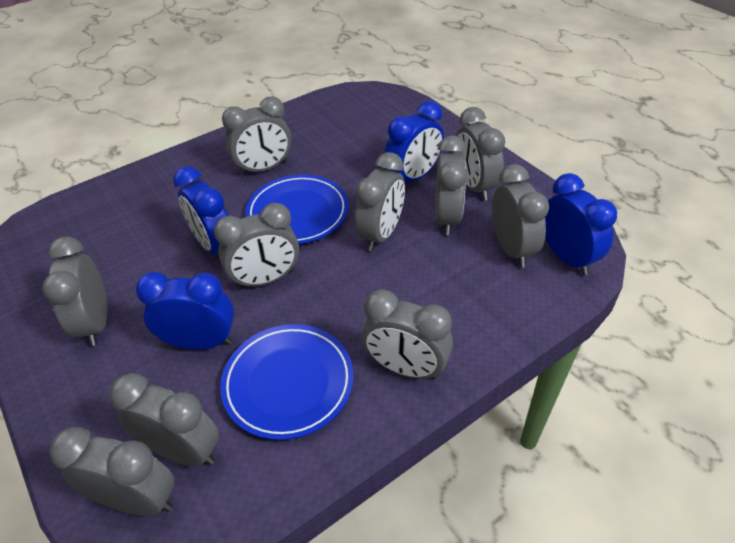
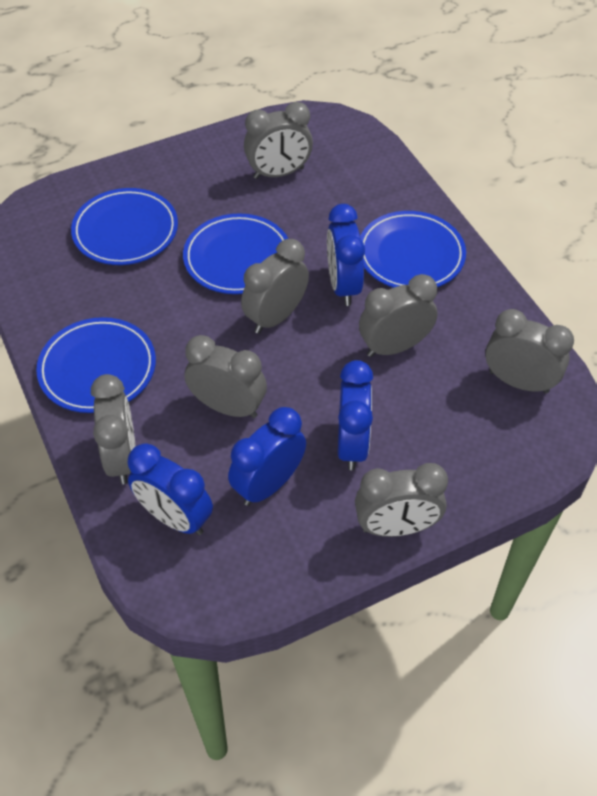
blue plate: 2 -> 4
grey clock: 10 -> 7

